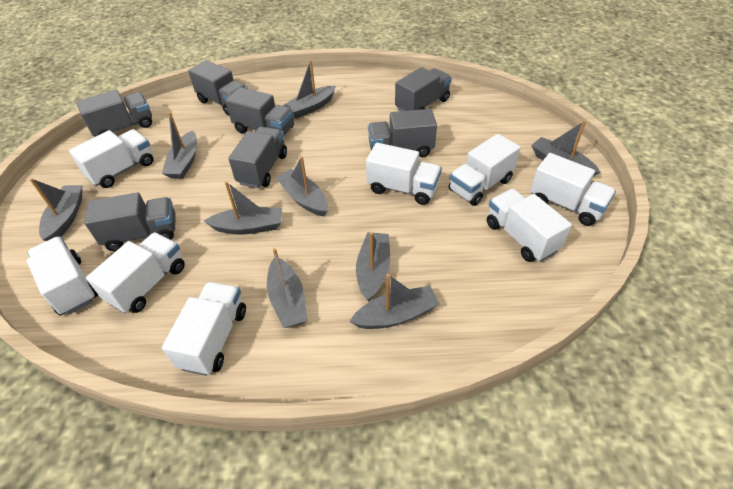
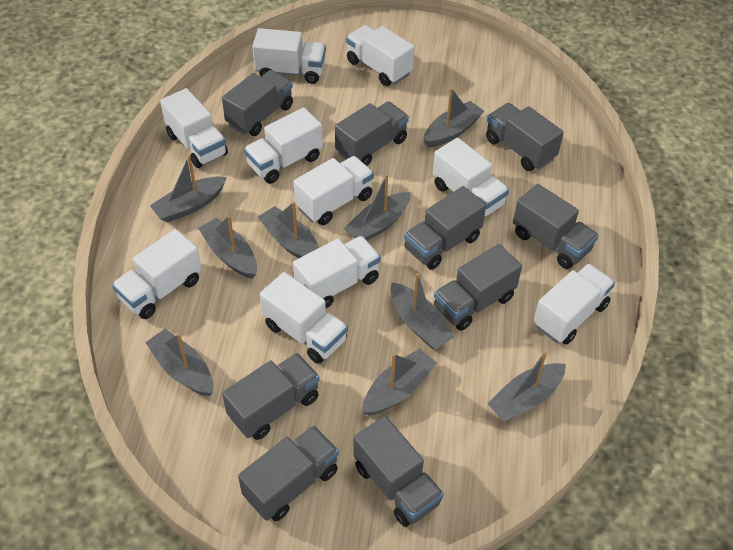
grey truck: 7 -> 9
white truck: 8 -> 10

